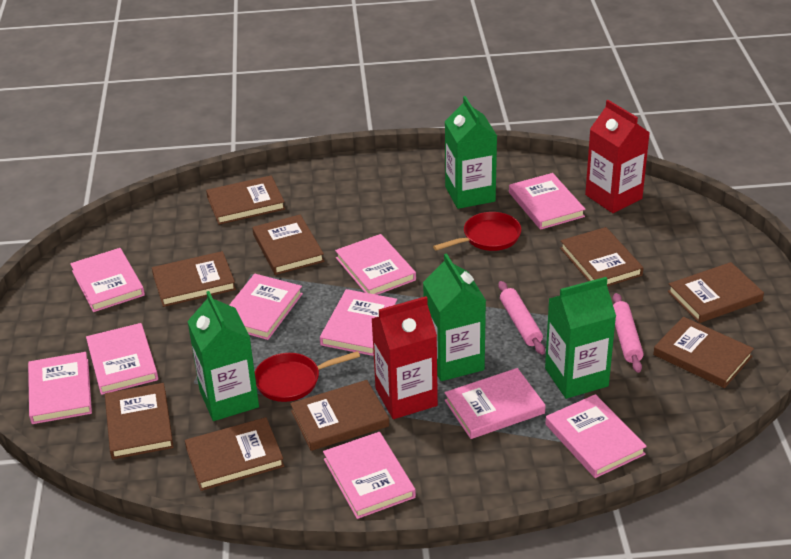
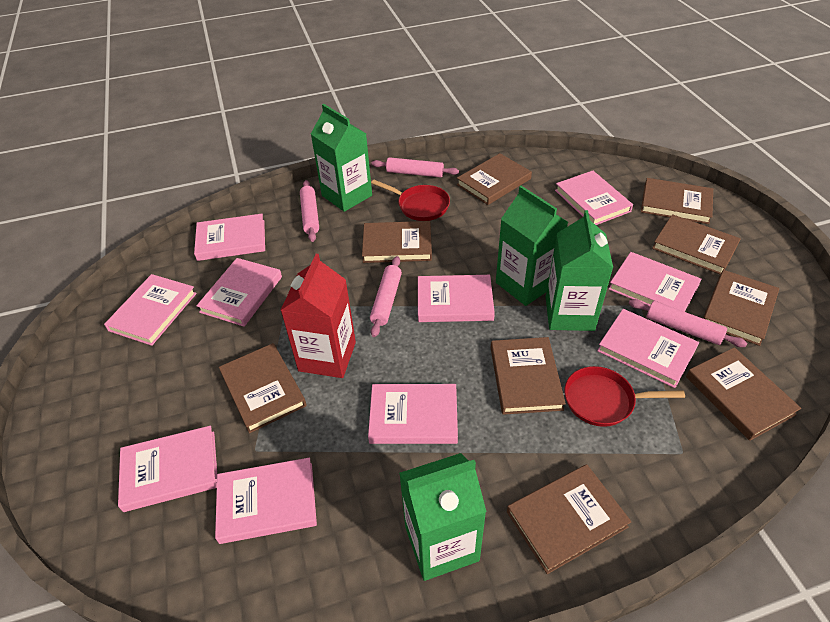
pink rolling pin: 2 -> 4
red carton: 2 -> 1

